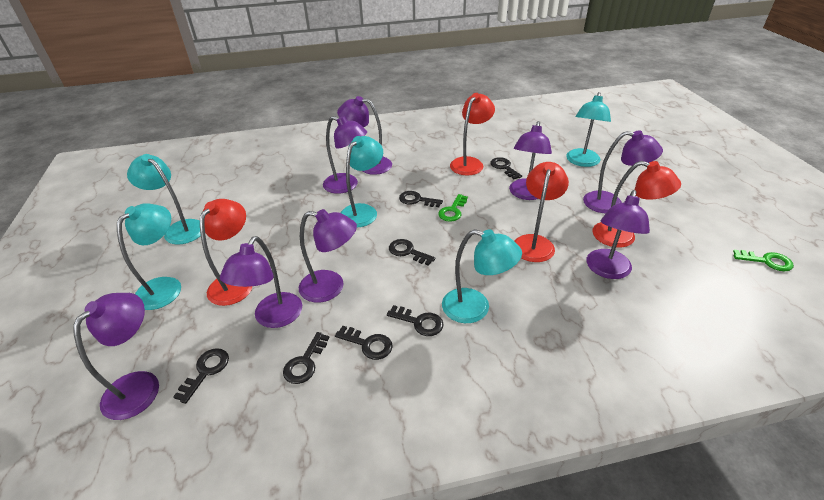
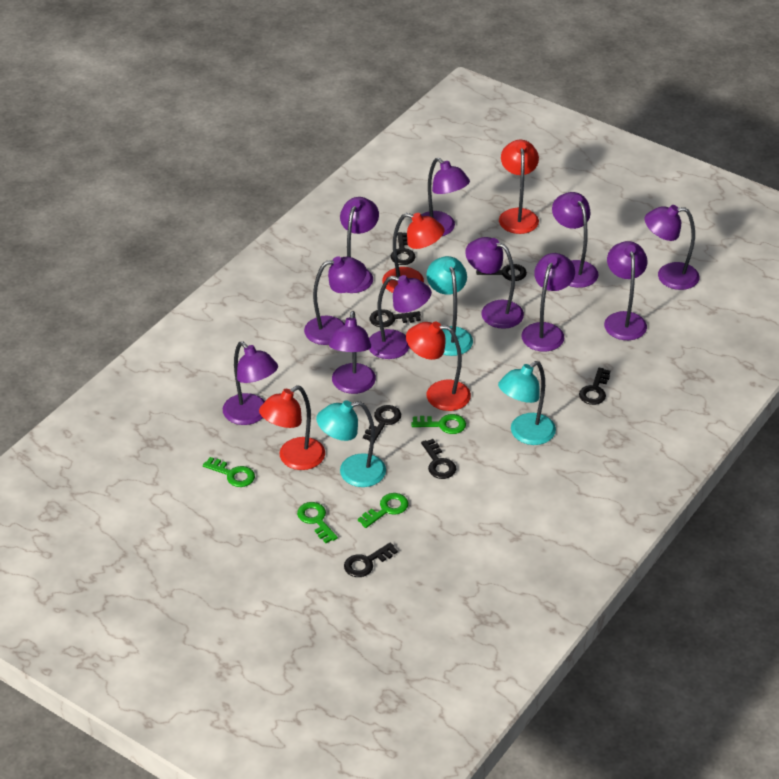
green key: 2 -> 4
purple lamp: 8 -> 11
turquoise lamp: 5 -> 3

